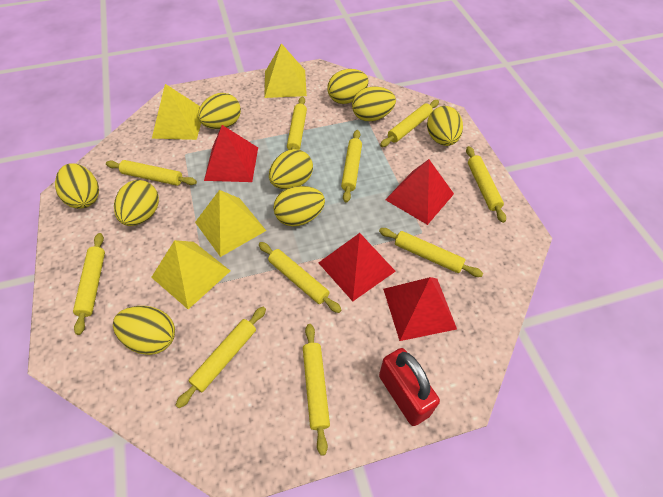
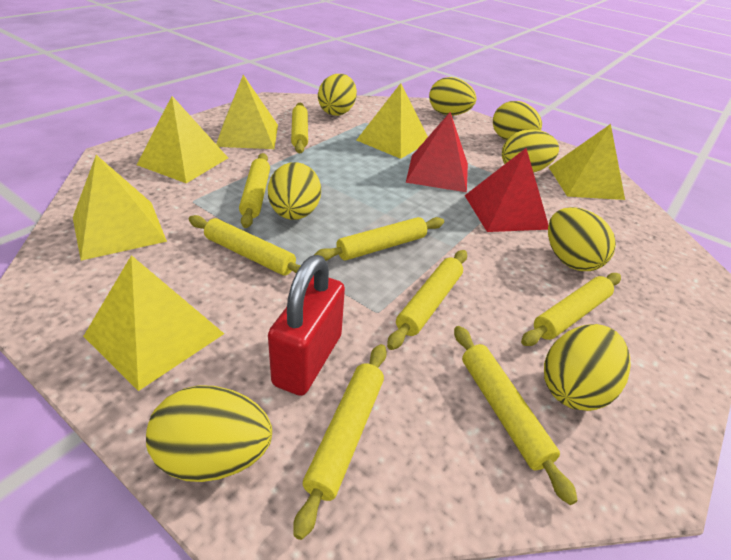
red pyramid: 4 -> 2
yellow egg: 9 -> 8
yellow pyramid: 4 -> 6
yellow rolling pin: 10 -> 8

